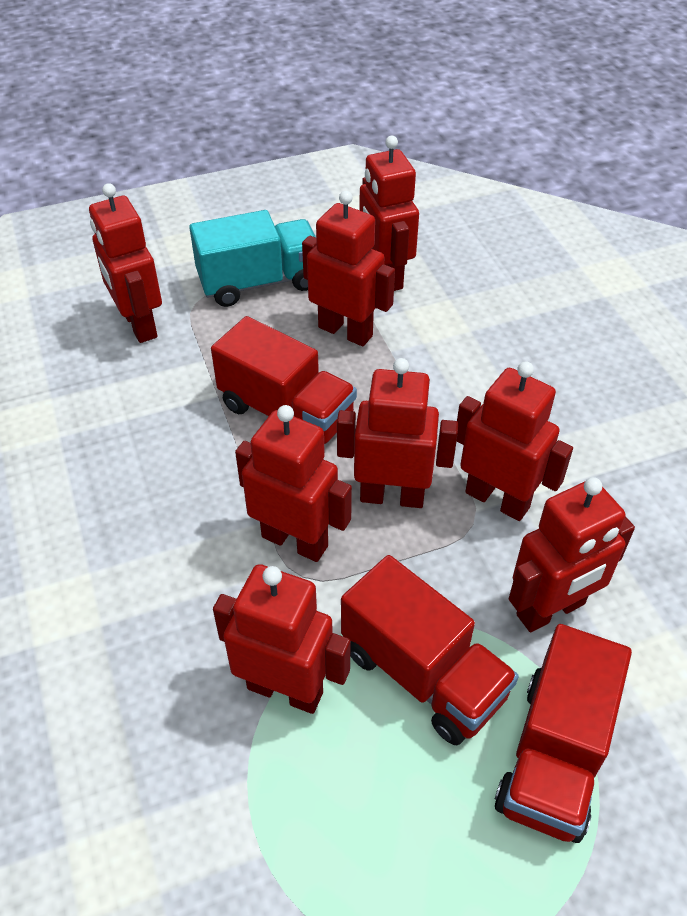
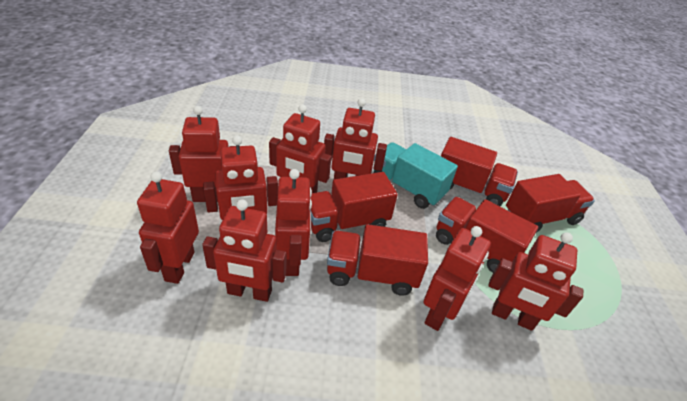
red robot: 8 -> 9
red truck: 3 -> 5

